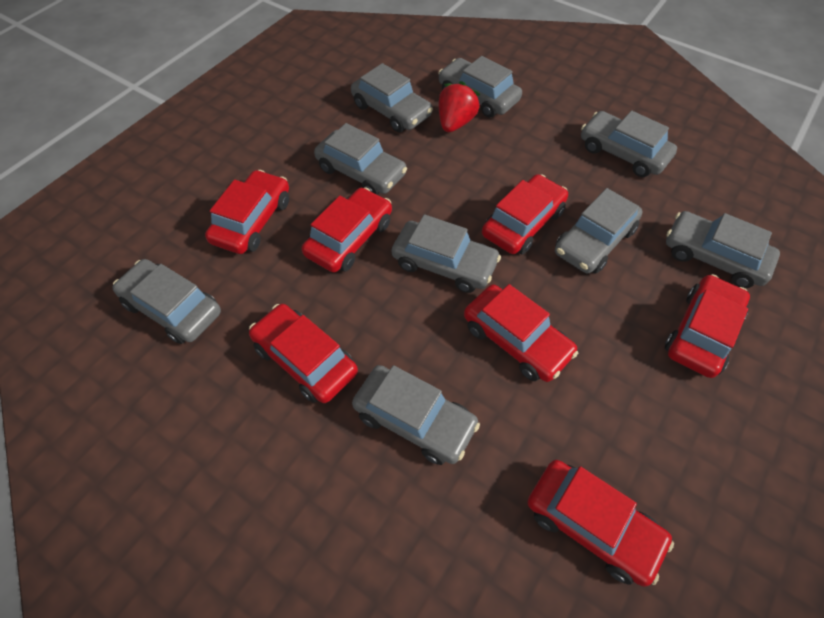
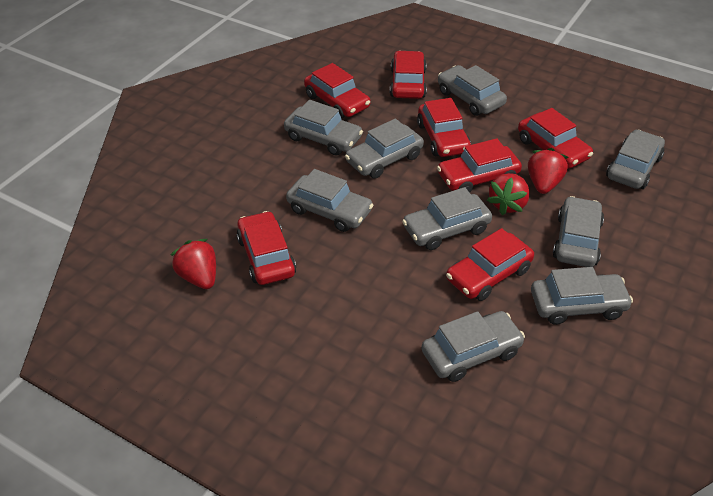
red strawberry: 1 -> 3

